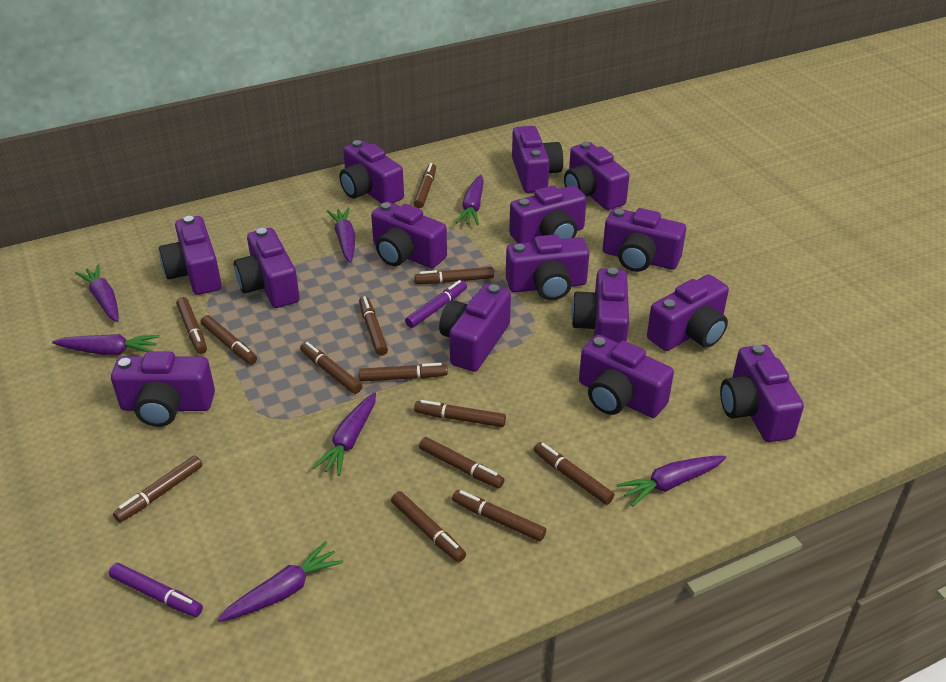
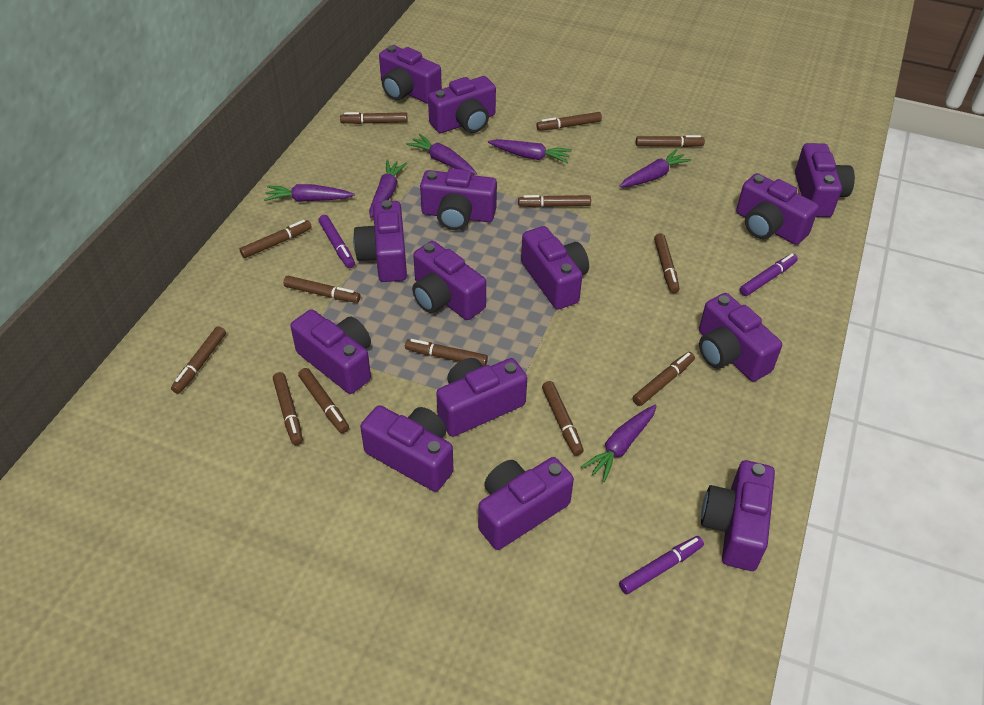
purple camera: 15 -> 14
purple carrot: 7 -> 6
purple marker: 2 -> 3

